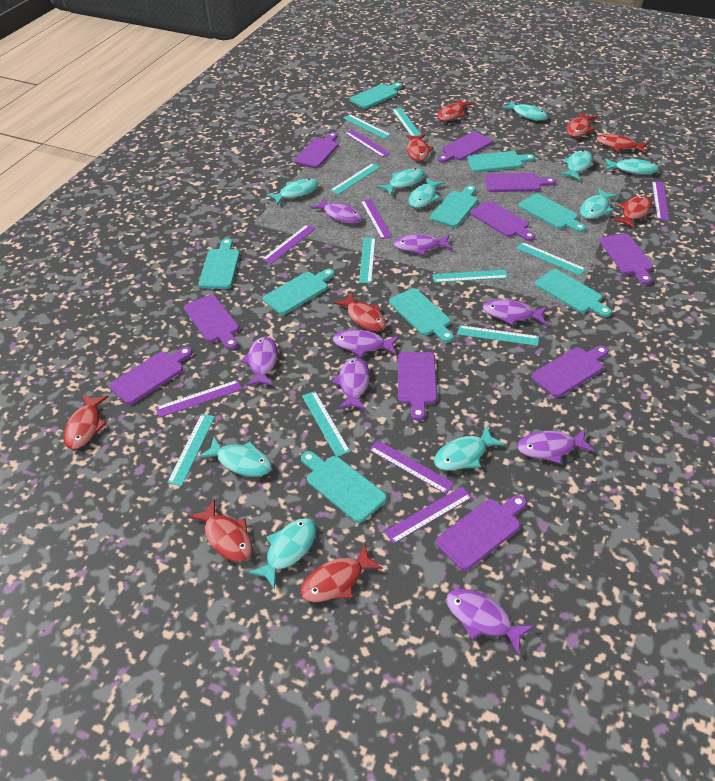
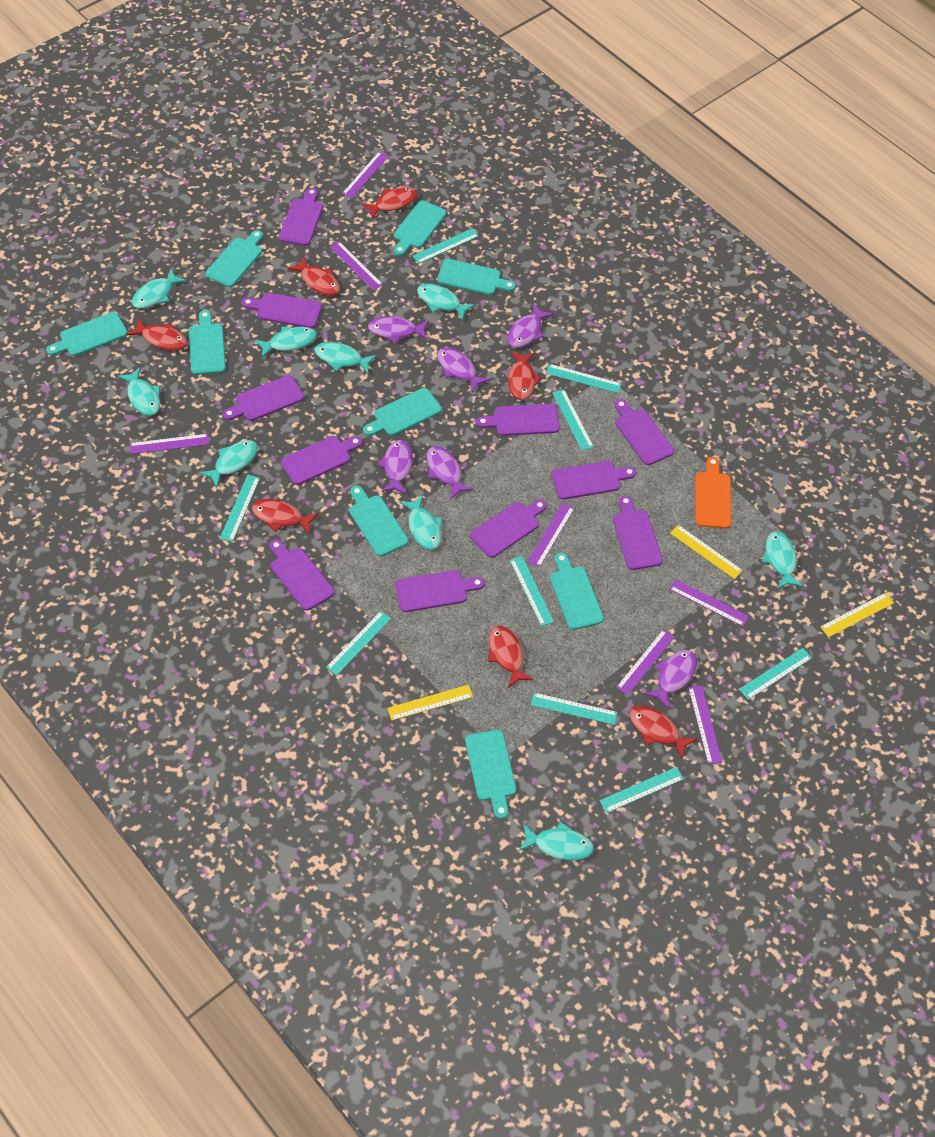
orange cutting board: 0 -> 1
purple cutting board: 10 -> 11
purple fish: 8 -> 6
red fish: 9 -> 7
turquoise fish: 10 -> 9
yellow ruler: 0 -> 3

